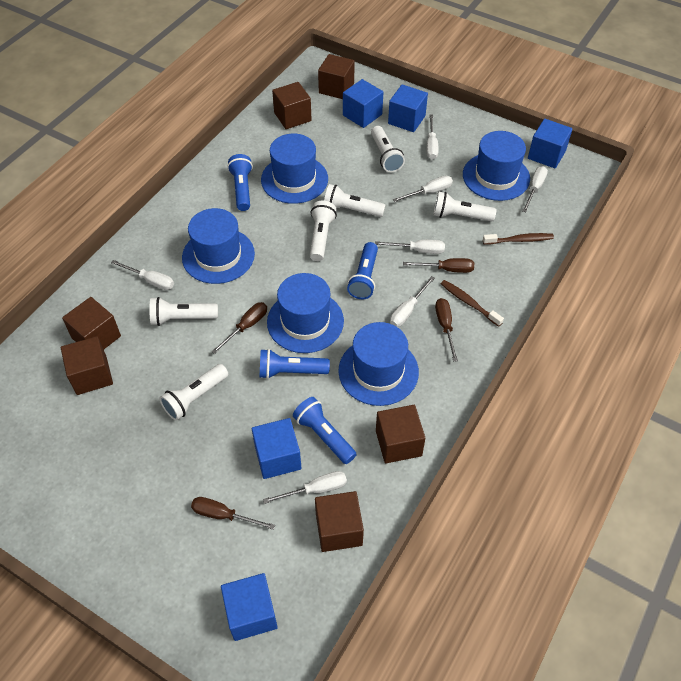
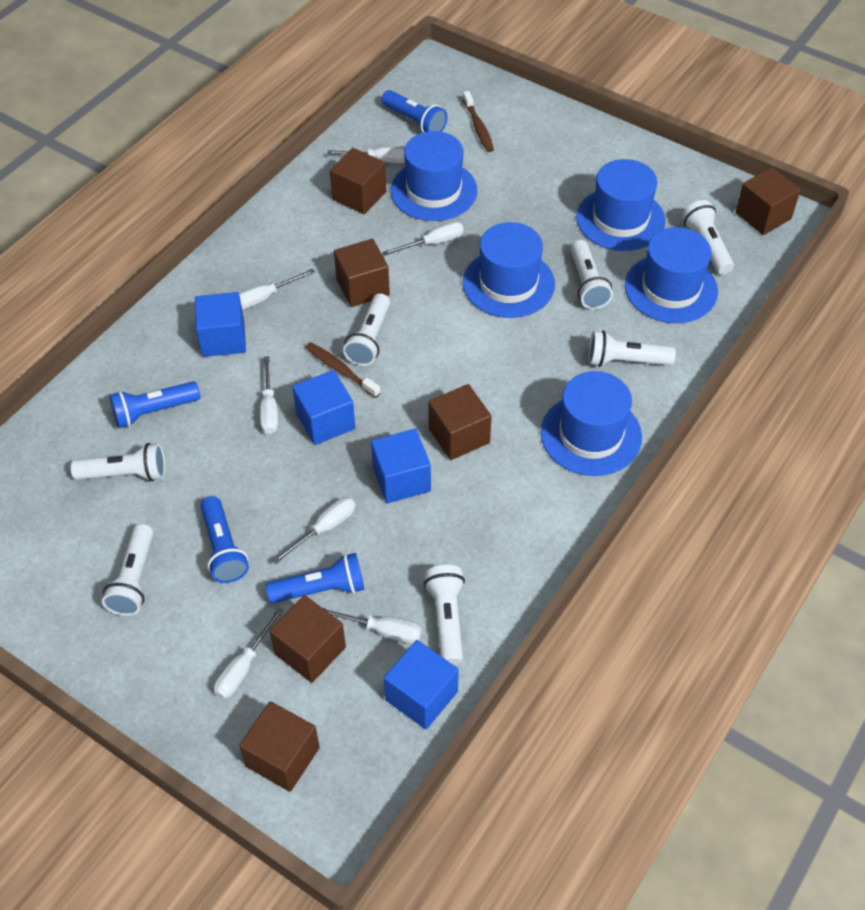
blue cube: 5 -> 4
brown screwdriver: 4 -> 0
white flashlight: 6 -> 7

